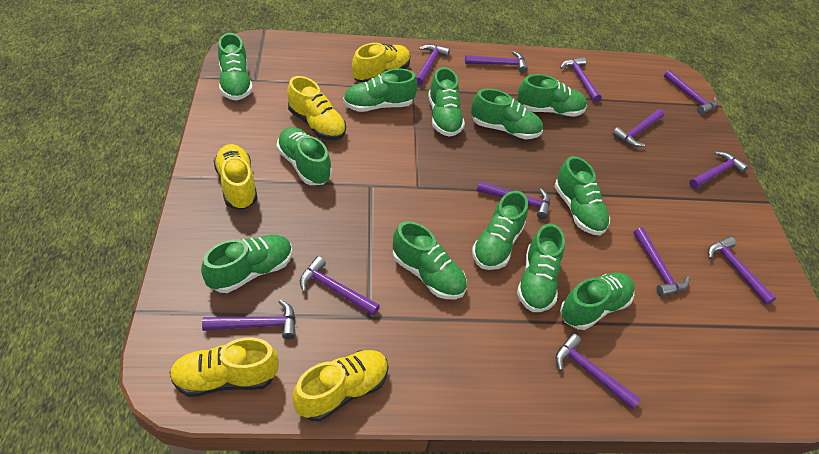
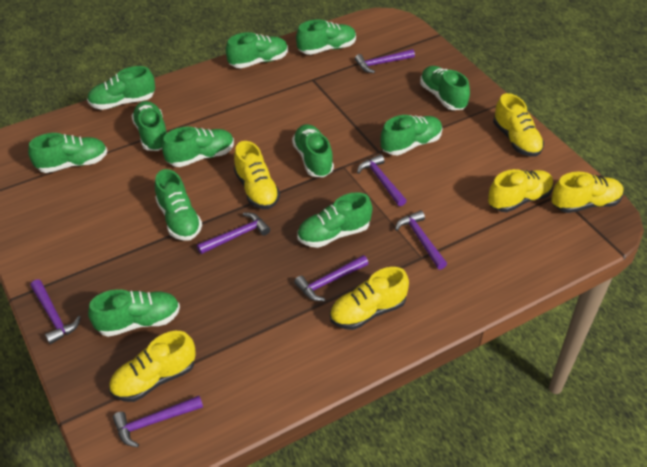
purple hammer: 12 -> 7
yellow shoe: 5 -> 6

